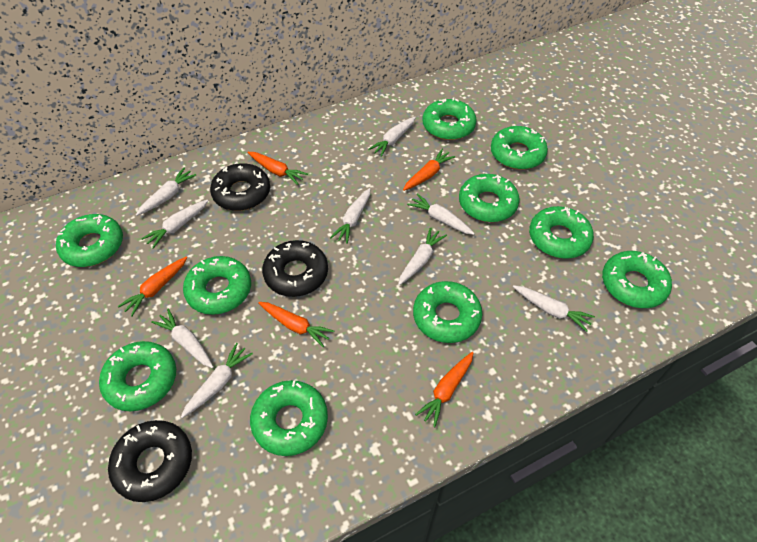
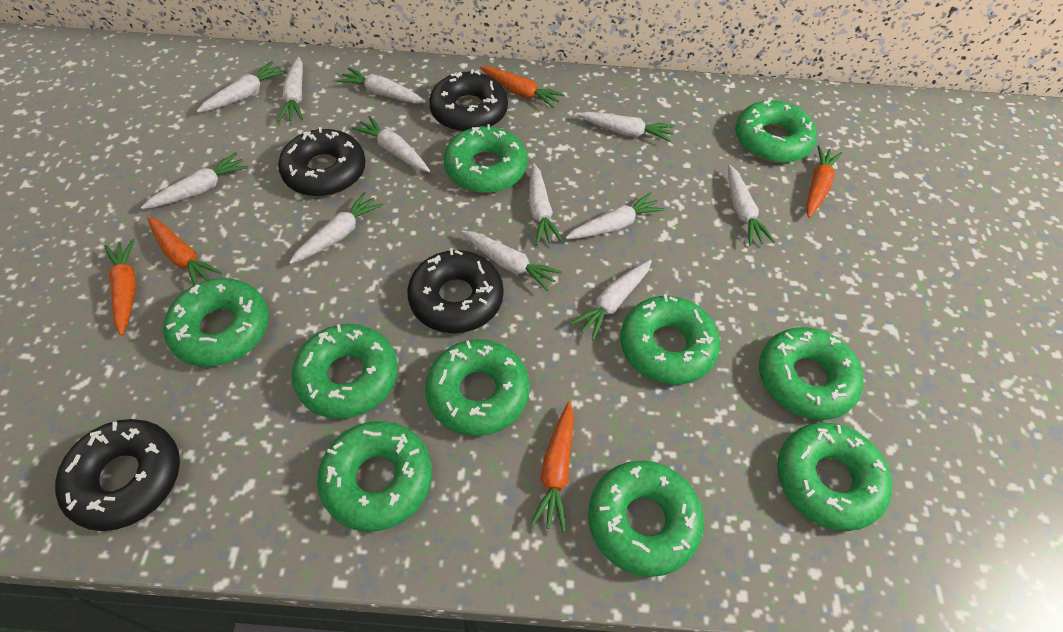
black donut: 3 -> 4
white carrot: 9 -> 12

